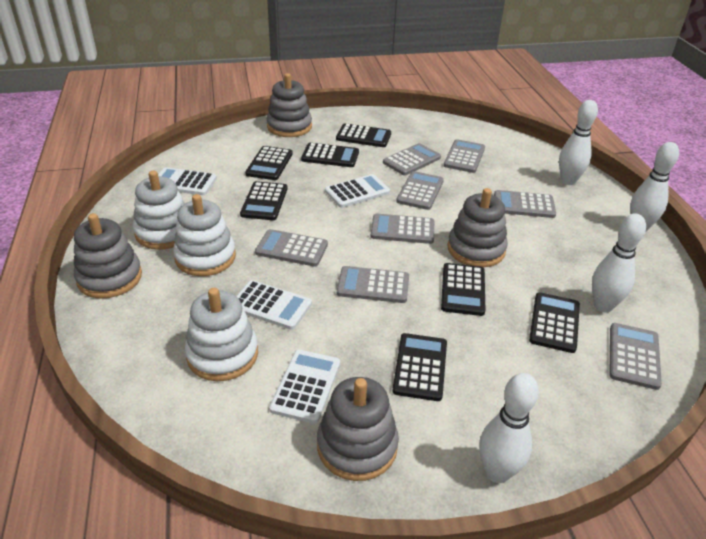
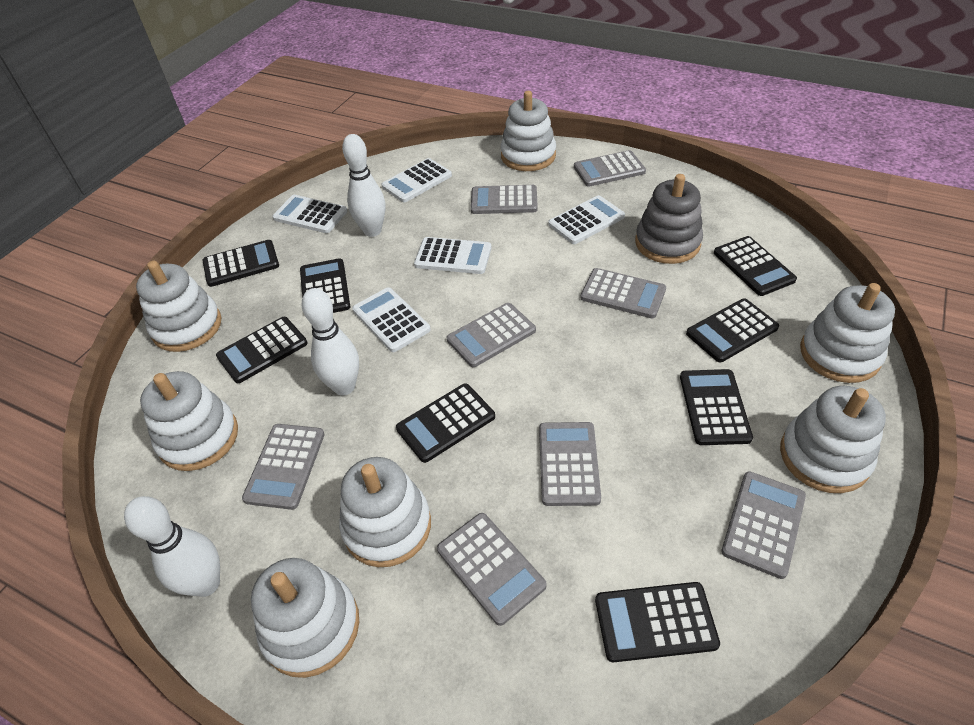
black calculator: 7 -> 8
grey stacking toy: 4 -> 1
white bowling pin: 4 -> 3
white calculator: 4 -> 5
white stacking toy: 3 -> 7

